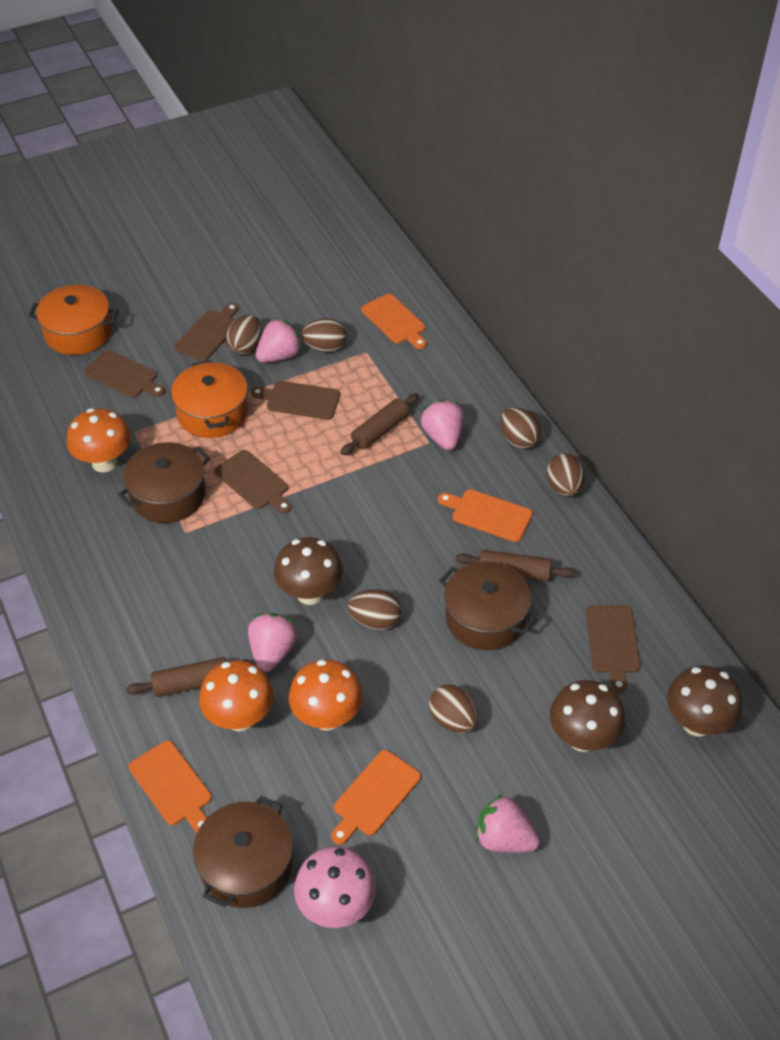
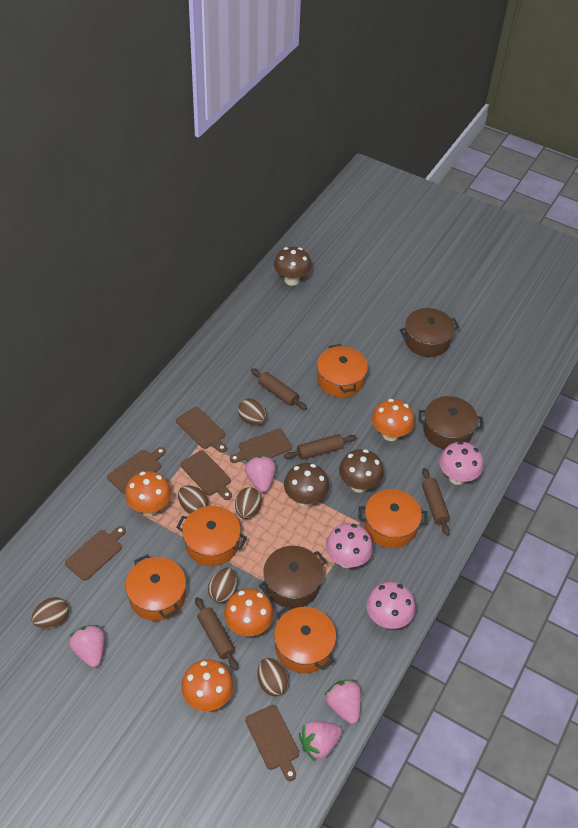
brown cutting board: 5 -> 6
brown rolling pin: 3 -> 4
orange cutting board: 4 -> 0
orange mushroom: 3 -> 4
orange pot: 2 -> 5
pink mushroom: 1 -> 3

